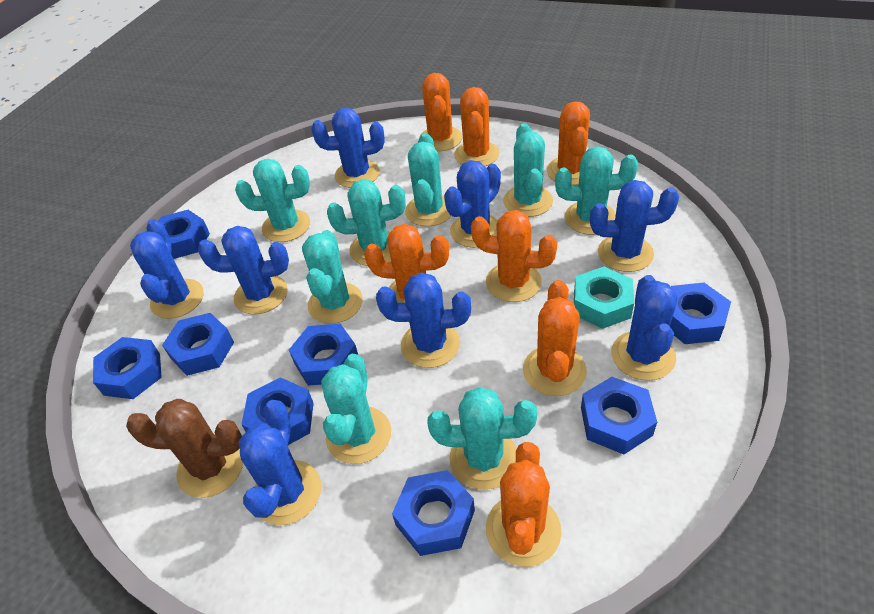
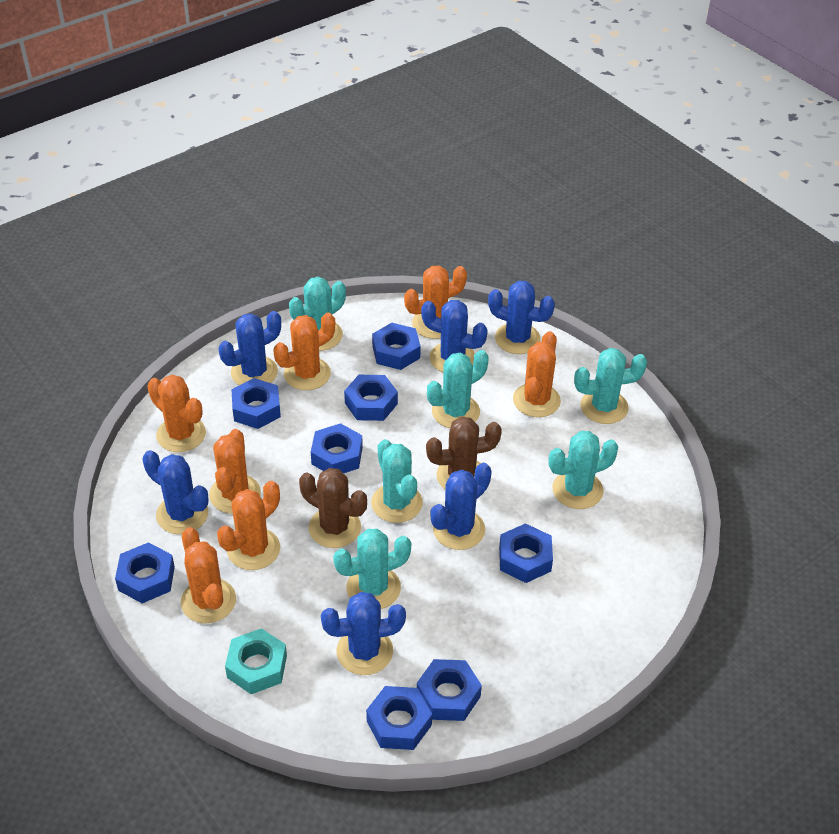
blue cactus: 8 -> 6
brown cactus: 1 -> 2
turquoise cactus: 8 -> 6

